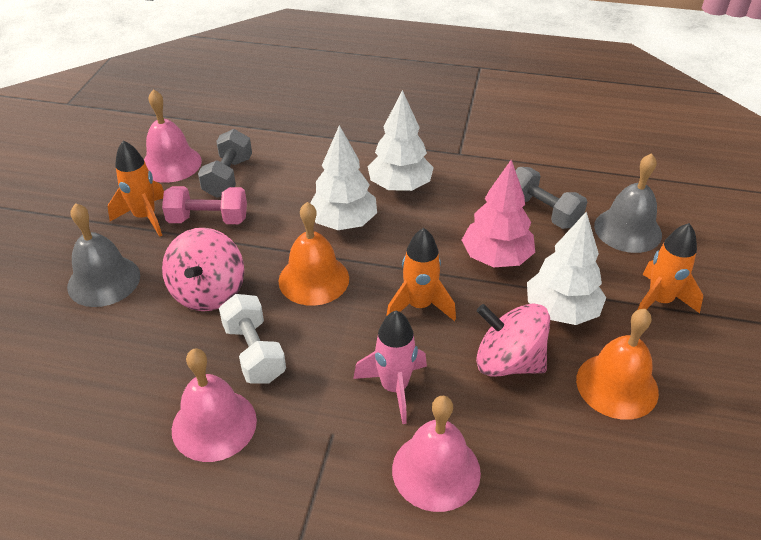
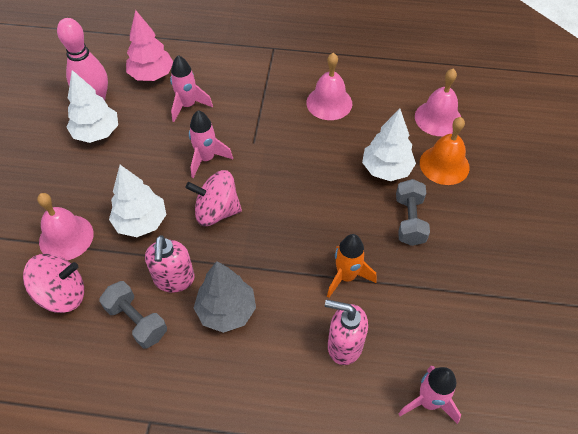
grey bell: 2 -> 0
grey tree: 0 -> 1
orange bell: 2 -> 1
orange rocket: 3 -> 1
pink bowling pin: 0 -> 1
pink dumbbell: 1 -> 0
pink rocket: 1 -> 3
pink soap dispenser: 0 -> 2
white dumbbell: 1 -> 0

